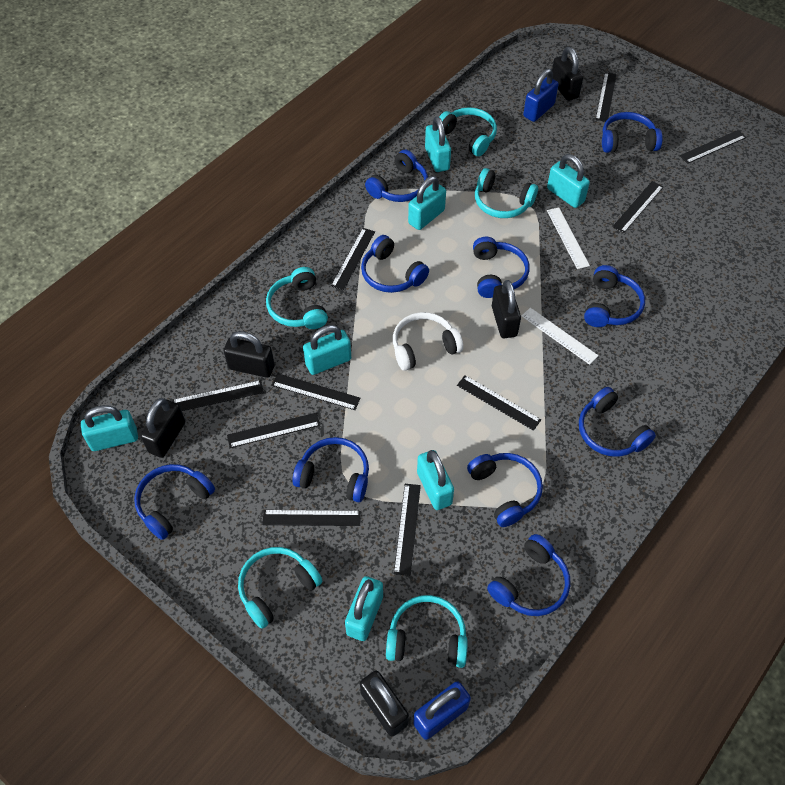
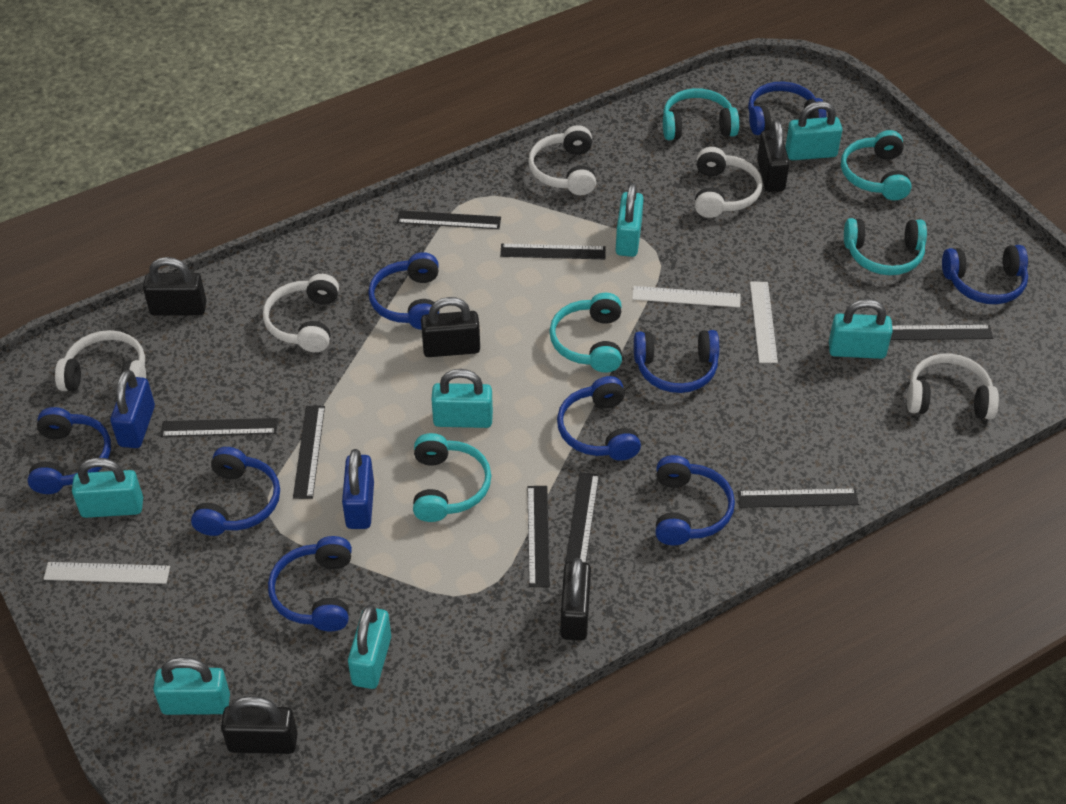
black ruler: 10 -> 8
blue headphones: 10 -> 9
white headphones: 1 -> 5
white ruler: 2 -> 3

